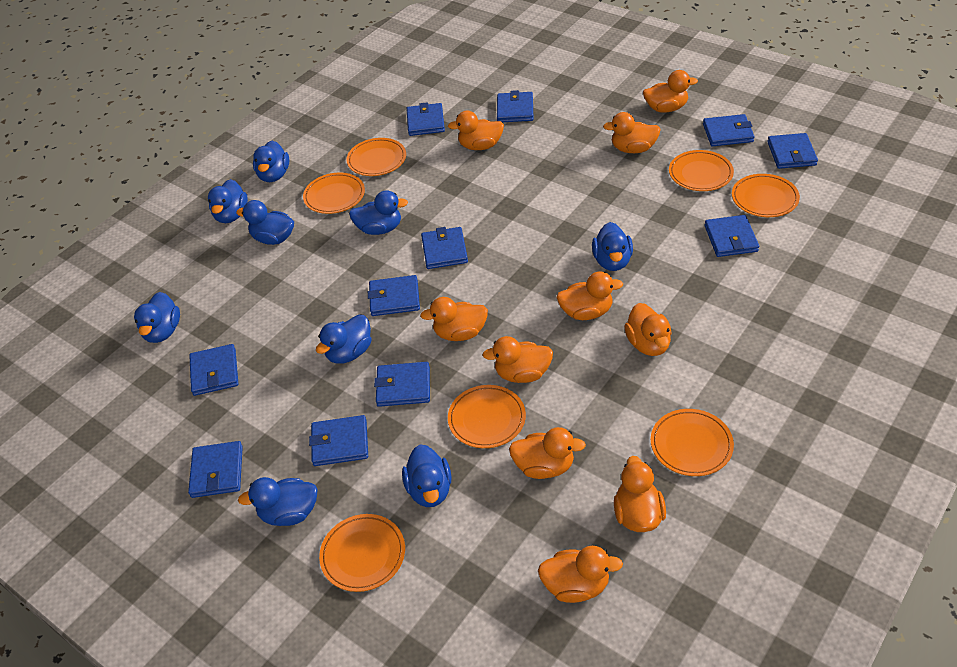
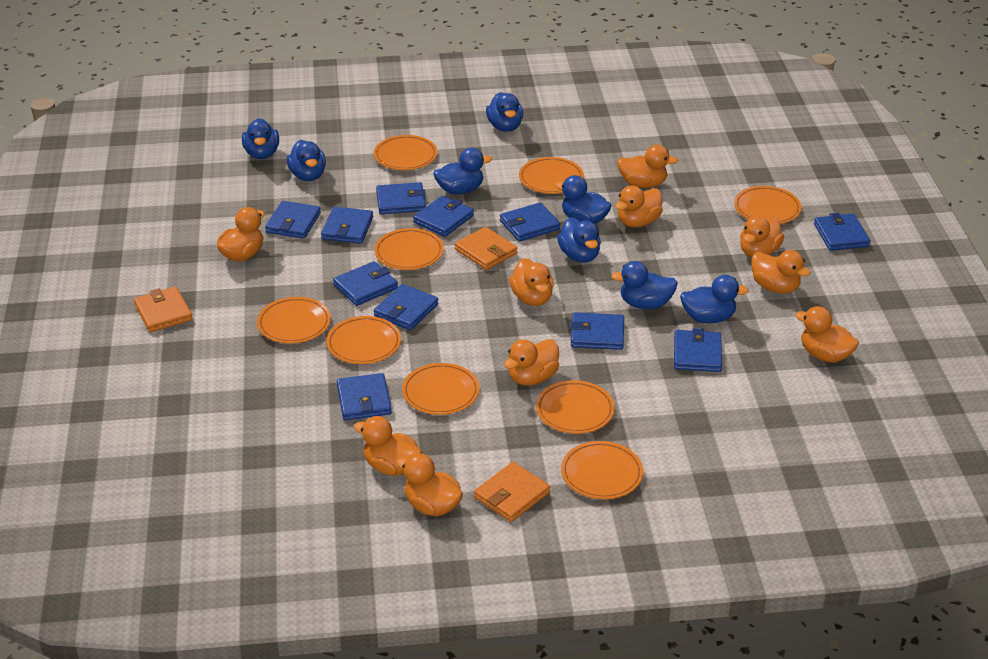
blue duck: 9 -> 8
orange plate: 7 -> 9
orange wallet: 0 -> 3

